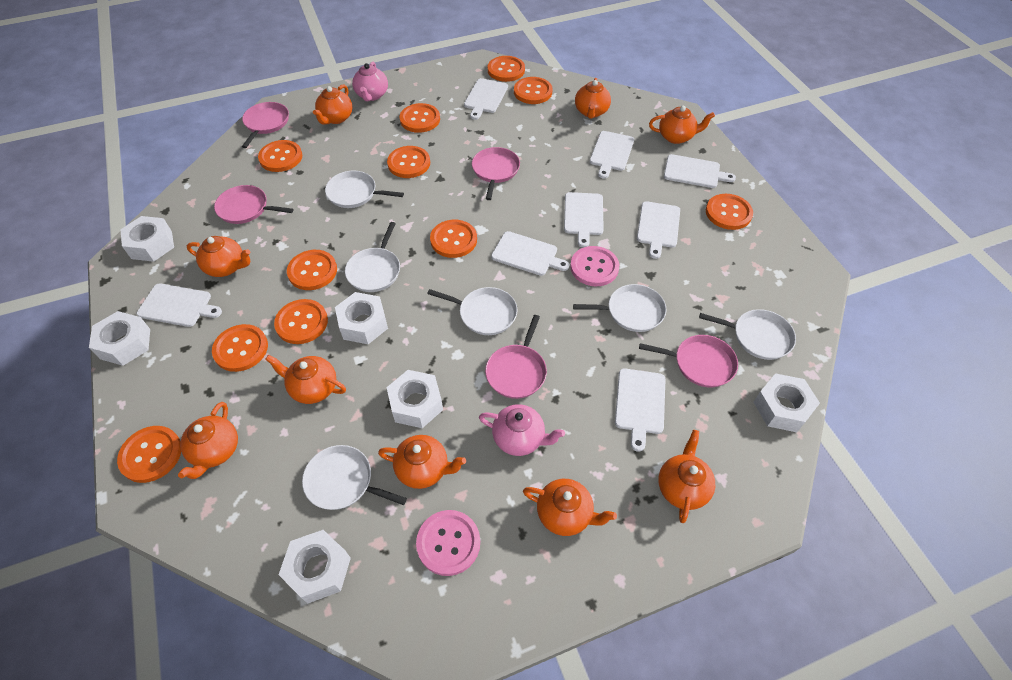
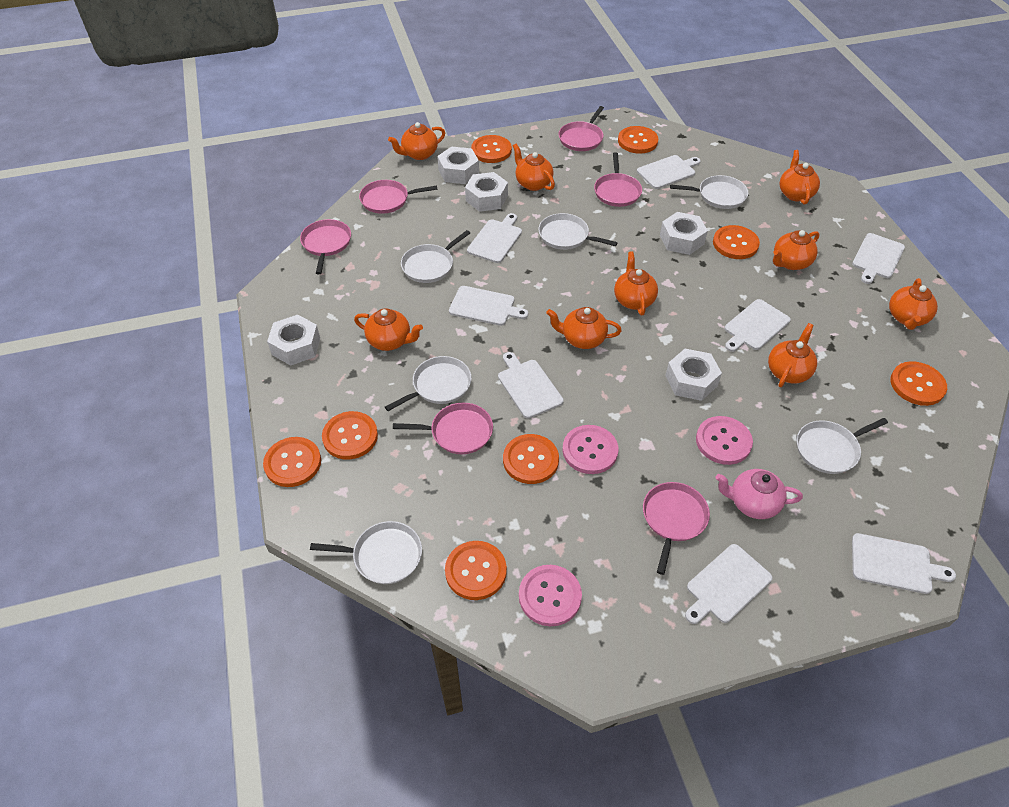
orange button: 11 -> 8
pink button: 2 -> 3
pink pan: 5 -> 6
pink teapot: 2 -> 1
white nut: 6 -> 5

